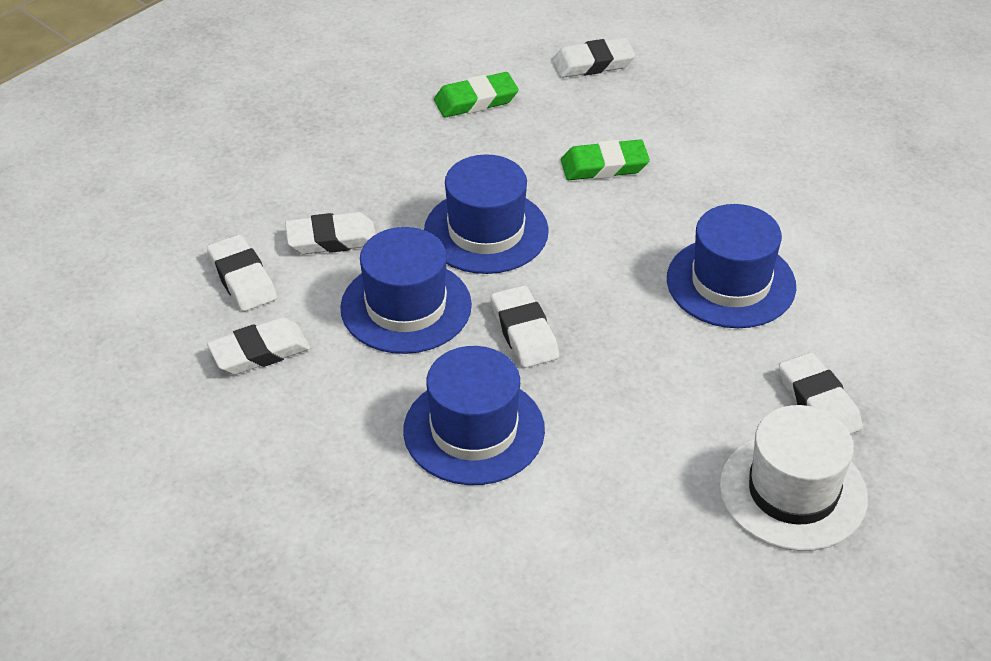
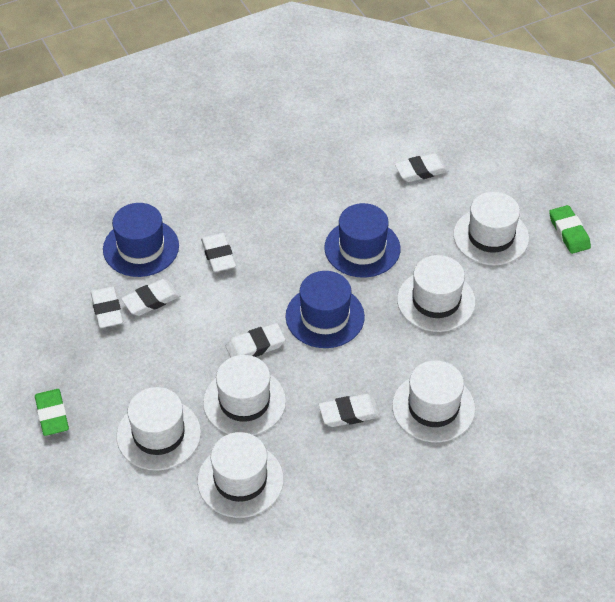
blue hat: 4 -> 3
white hat: 1 -> 6

